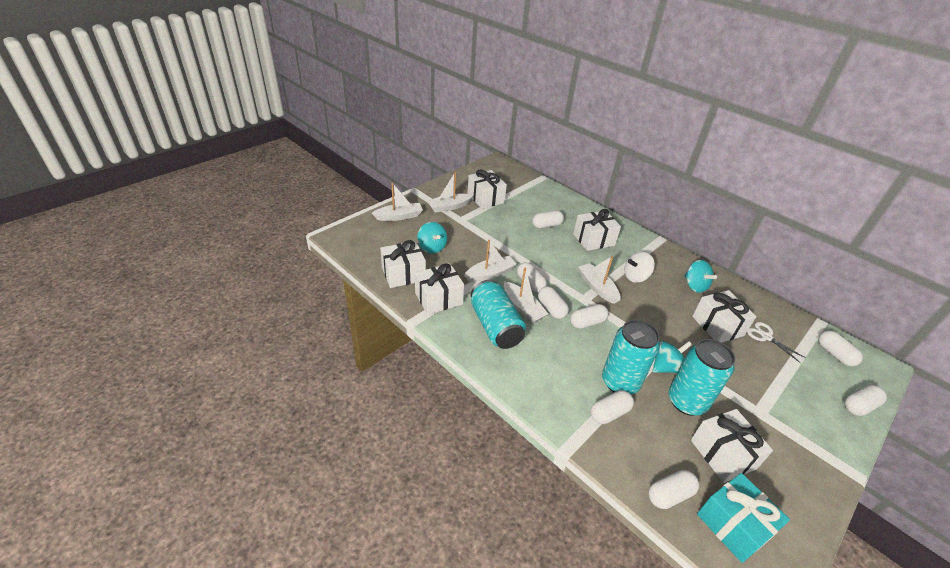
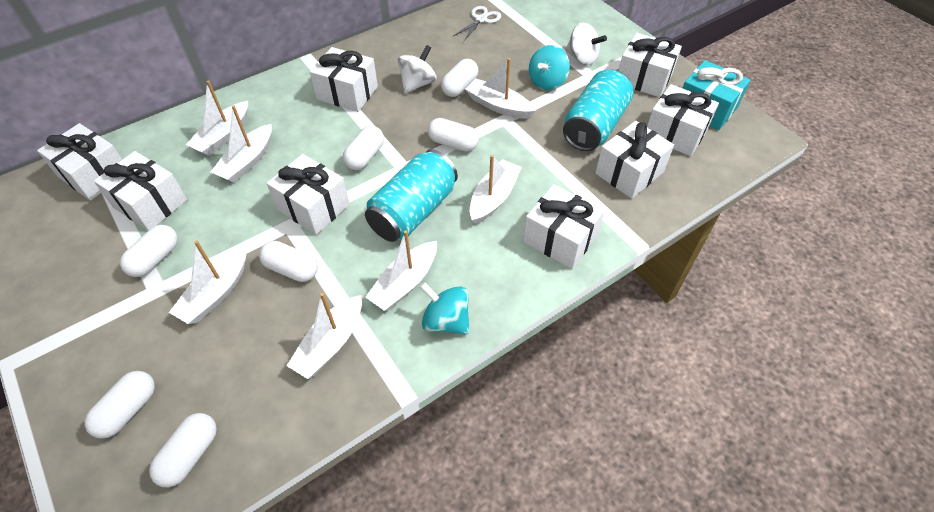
turquoise can: 3 -> 2
turquoise spinning top: 3 -> 2
white boat: 5 -> 7
white capsule: 8 -> 7
white gift: 6 -> 8
white spinning top: 1 -> 2

